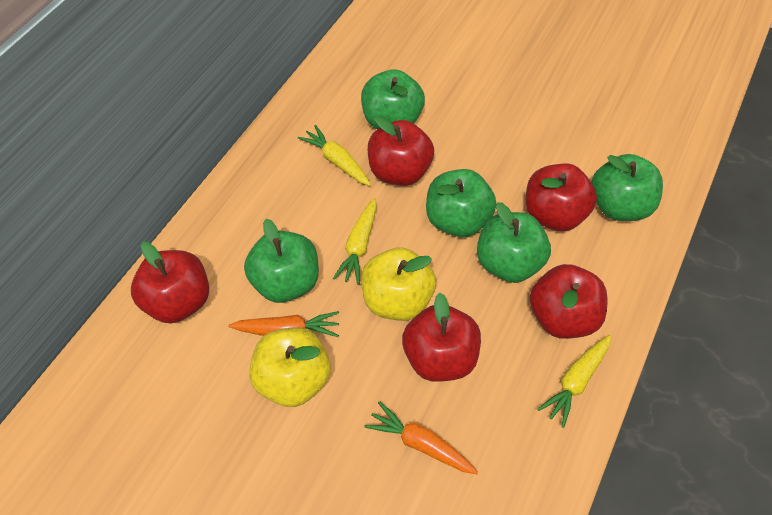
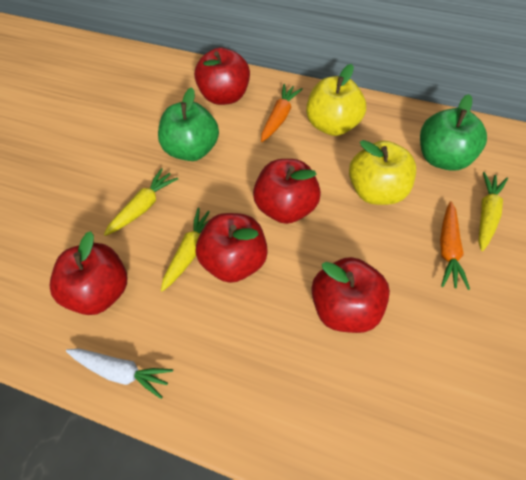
green apple: 5 -> 2
white carrot: 0 -> 1

